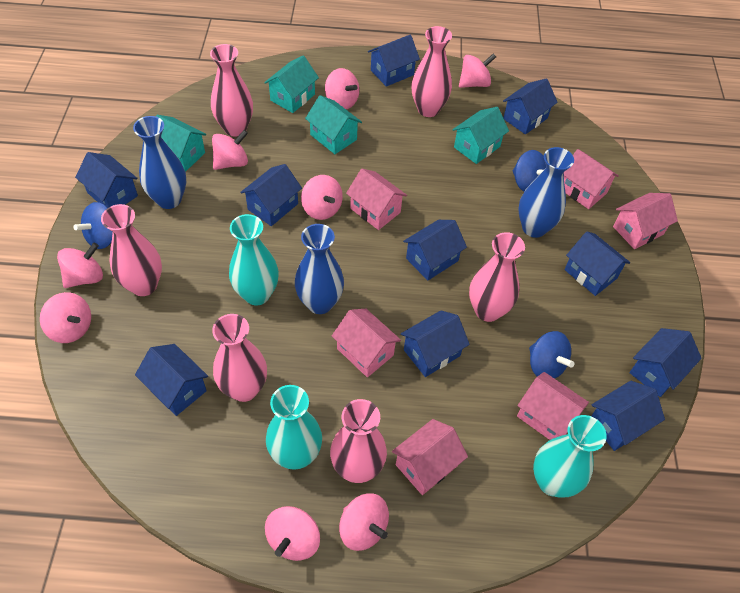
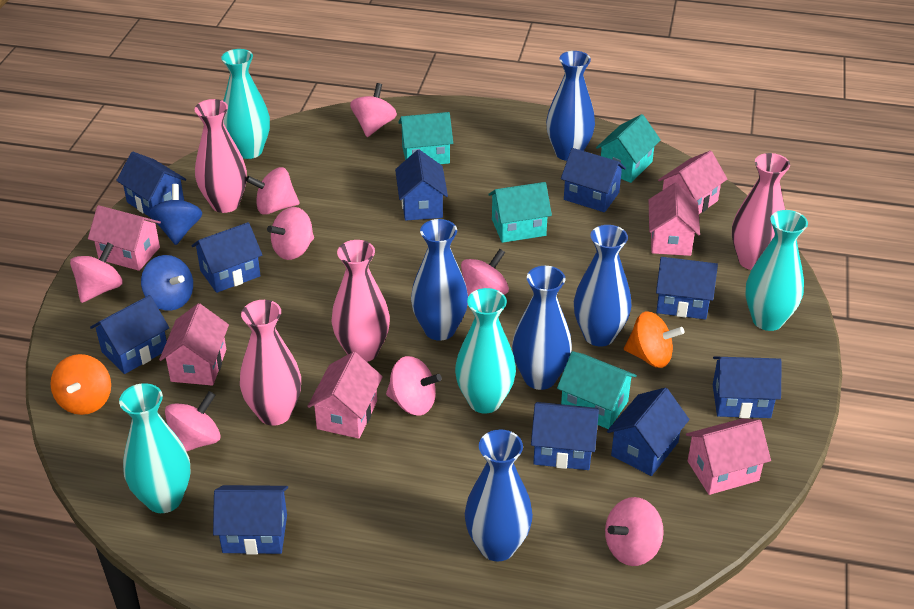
blue spinning top: 3 -> 2
blue vase: 3 -> 5
orange spinning top: 0 -> 2
pink vase: 6 -> 4
turquoise vase: 3 -> 4

